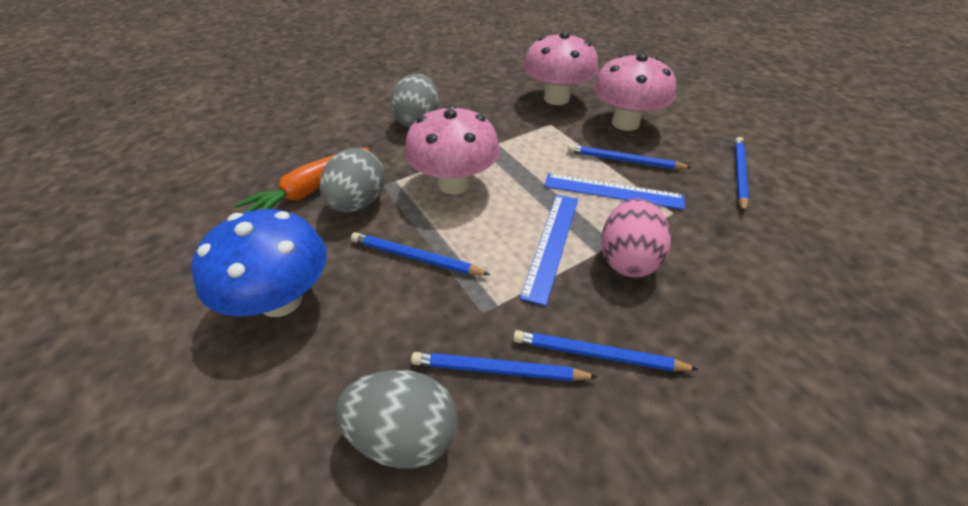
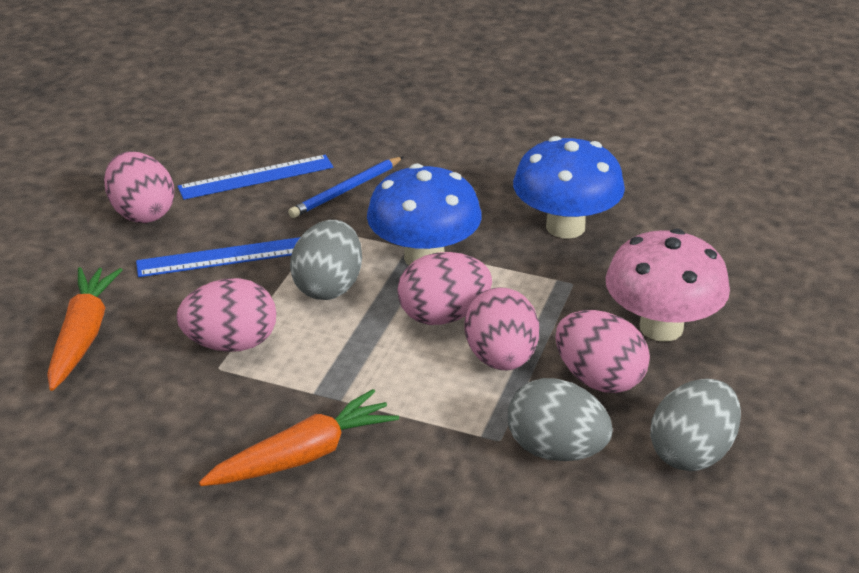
blue mushroom: 1 -> 2
blue pencil: 5 -> 1
orange carrot: 1 -> 2
pink egg: 1 -> 5
pink mushroom: 3 -> 1

